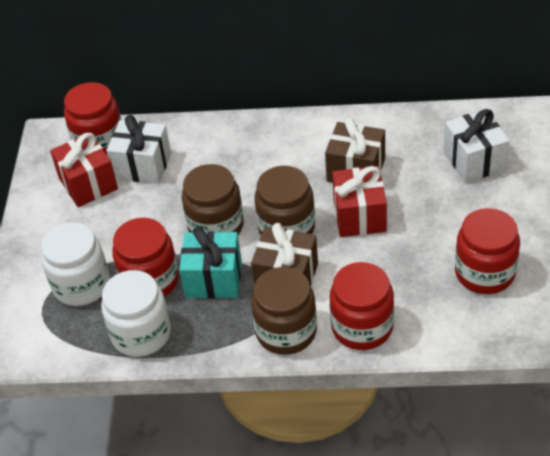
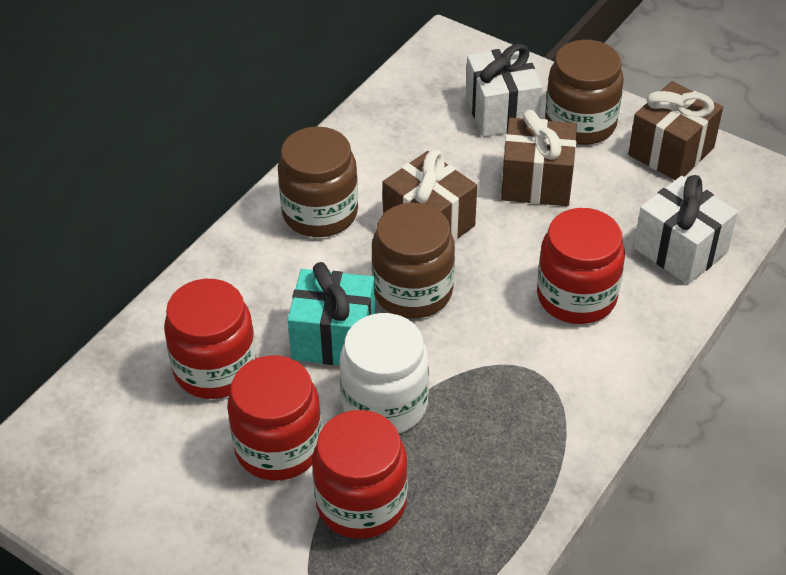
brown gift: 2 -> 3
red gift: 2 -> 0
white jar: 2 -> 1

